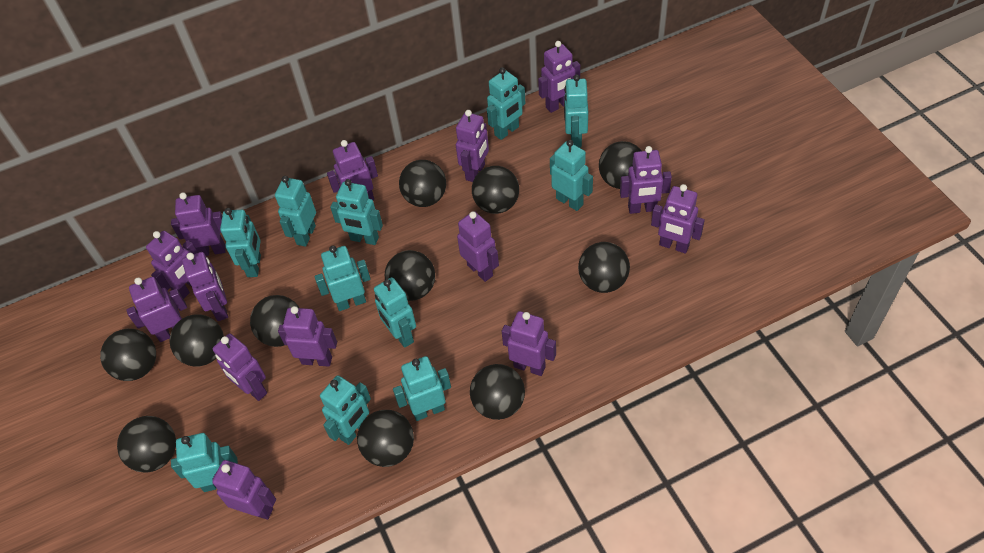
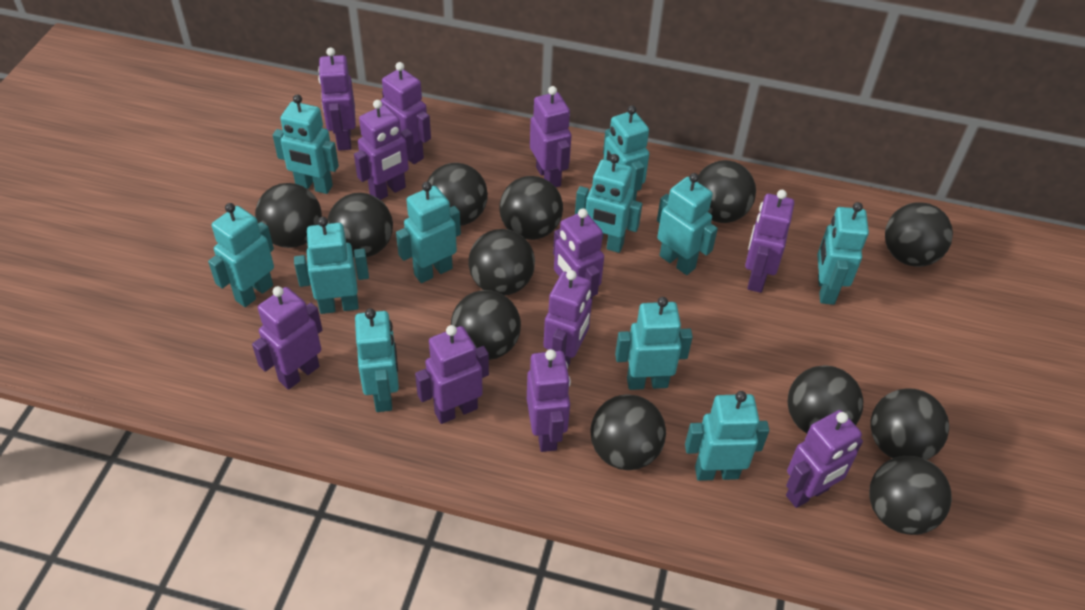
black ball: 11 -> 12
purple robot: 14 -> 11

